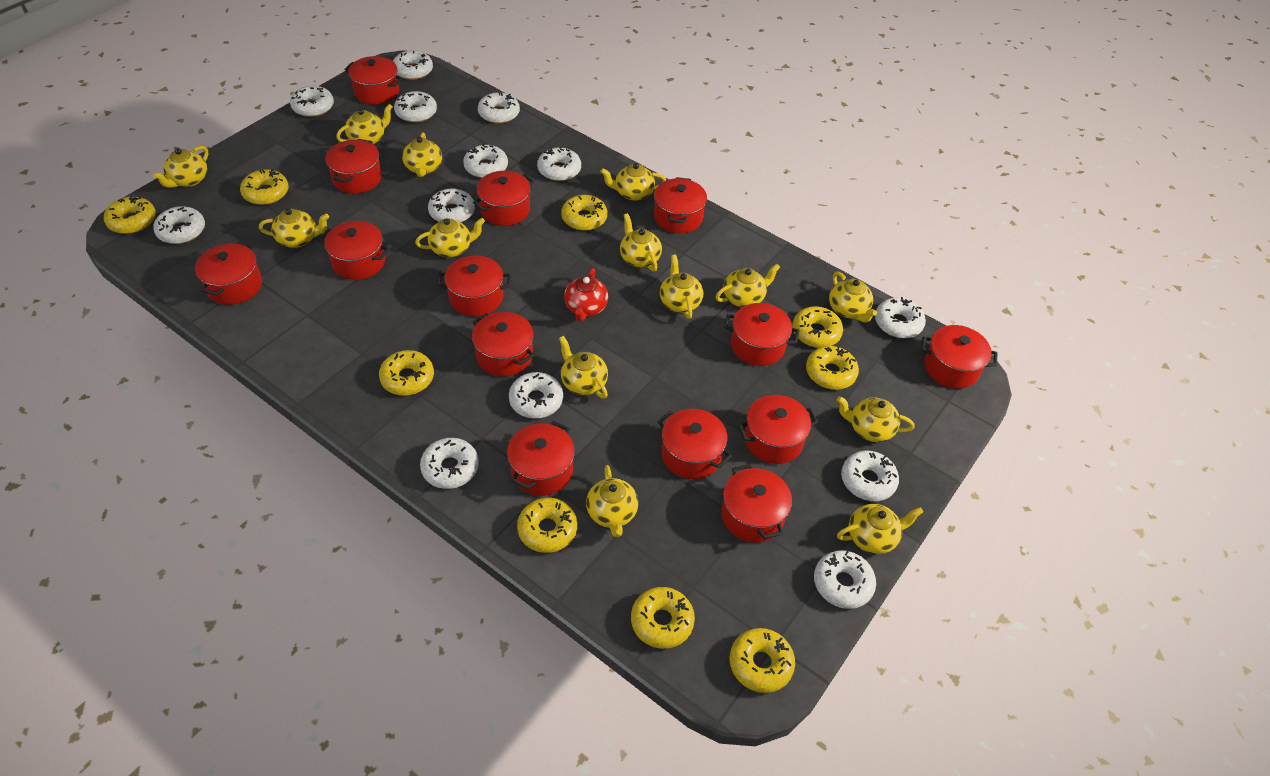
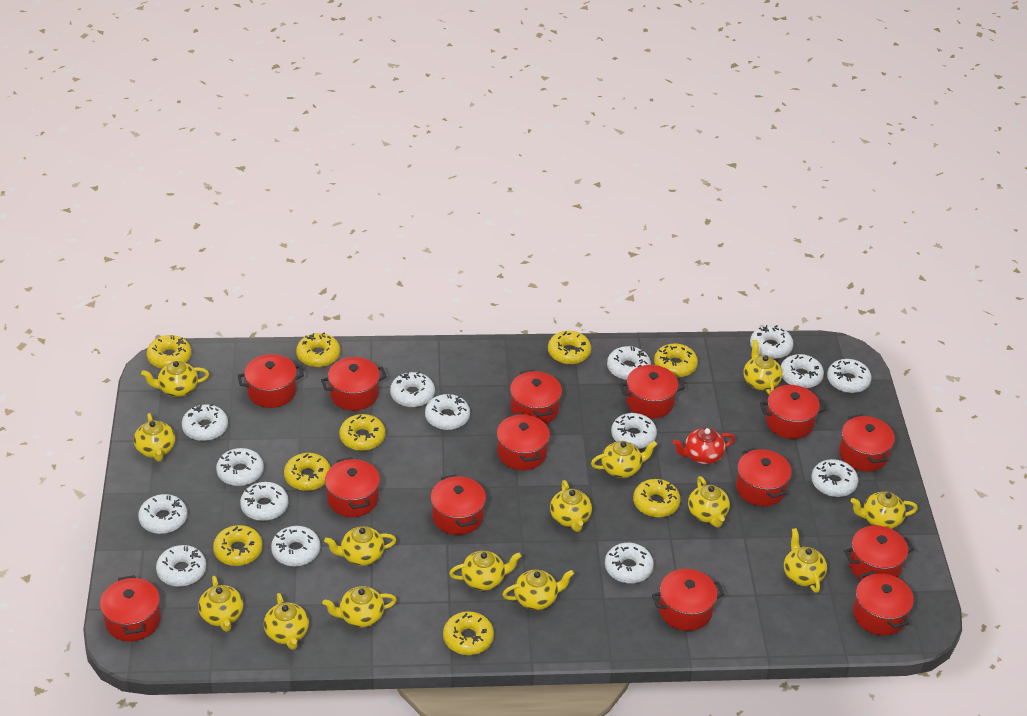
white donut: 13 -> 15

